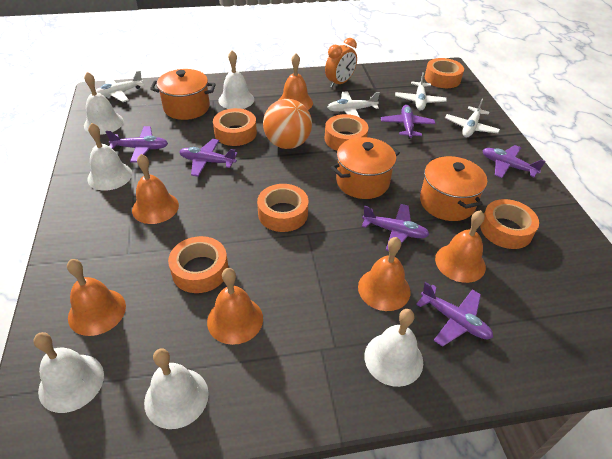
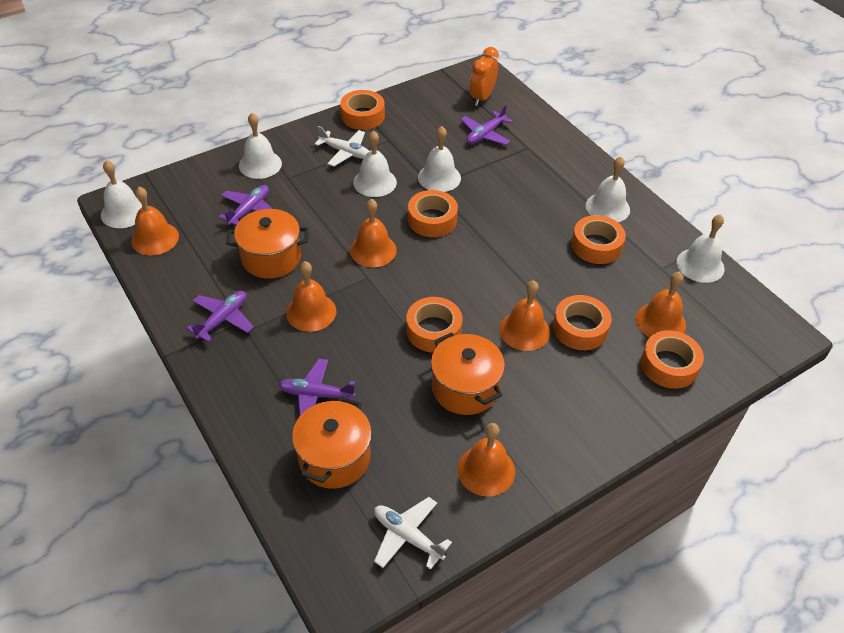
orange ball: 1 -> 0
purple plane: 6 -> 4
white plane: 4 -> 2

